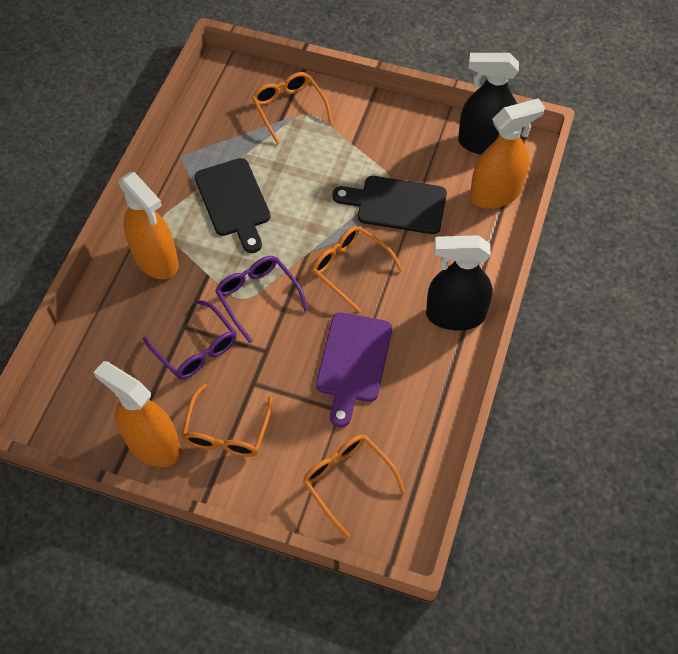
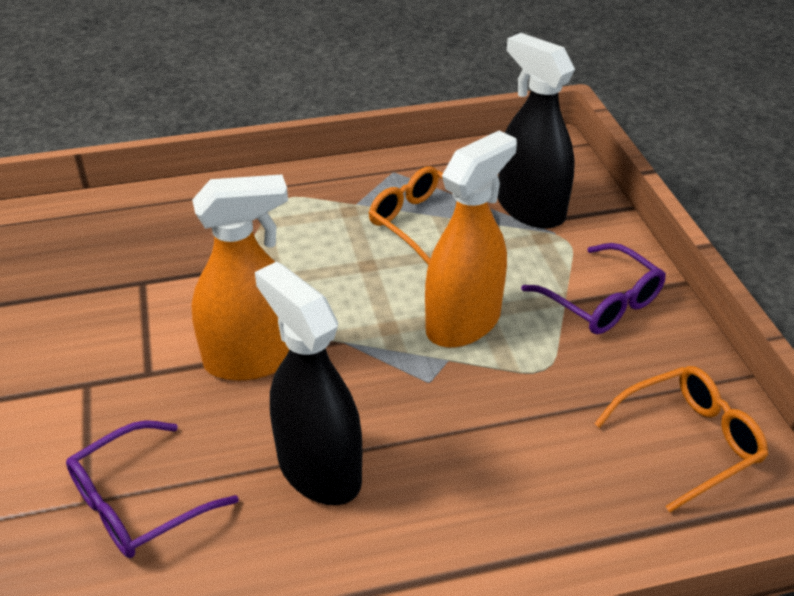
black cutting board: 2 -> 0
orange glasses: 4 -> 2
orange spray bottle: 3 -> 2
purple cutting board: 1 -> 0

